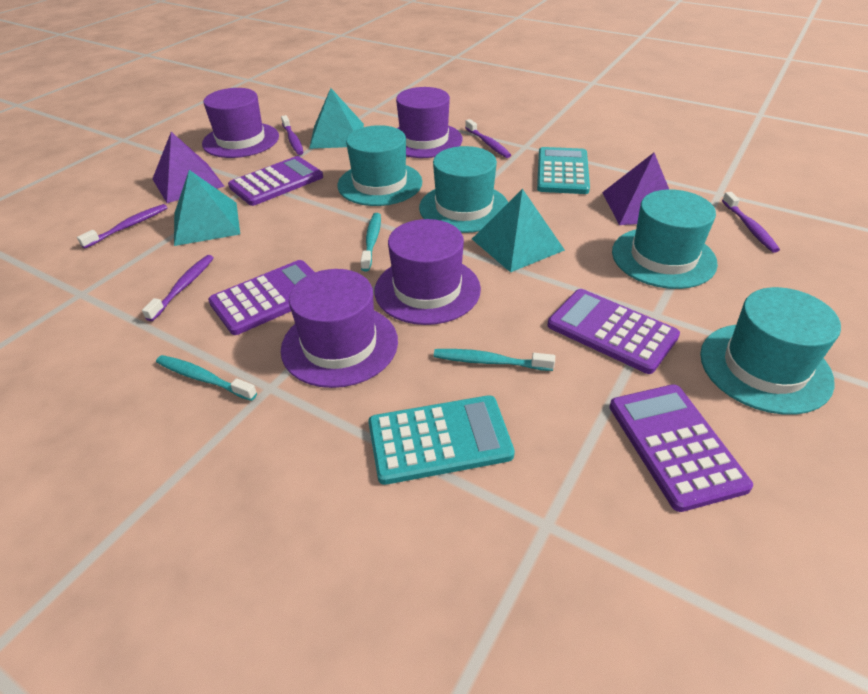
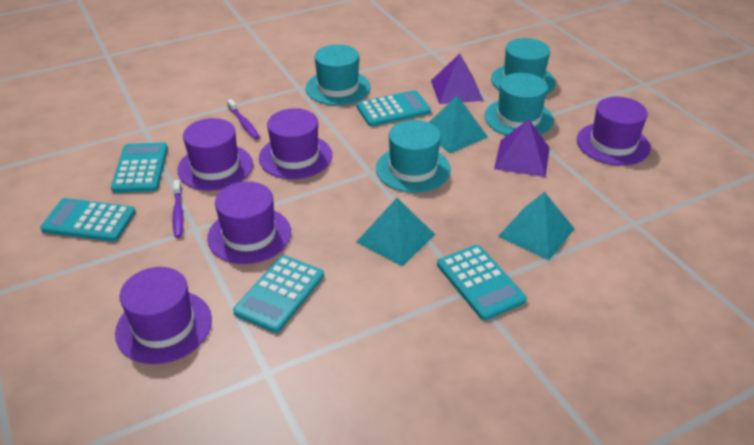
purple calculator: 4 -> 0
purple hat: 4 -> 5
purple toothbrush: 5 -> 2
turquoise calculator: 2 -> 5
turquoise toothbrush: 3 -> 0

